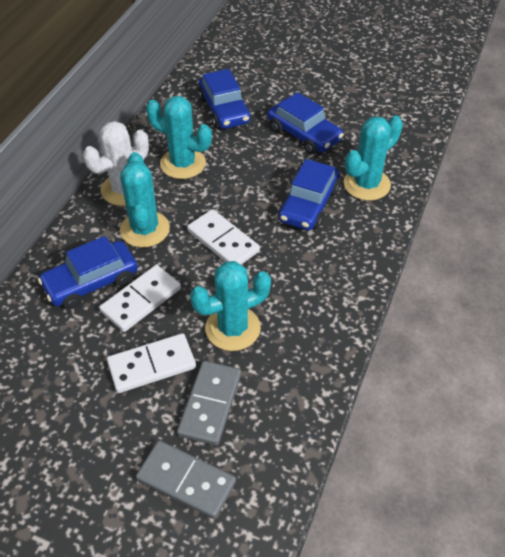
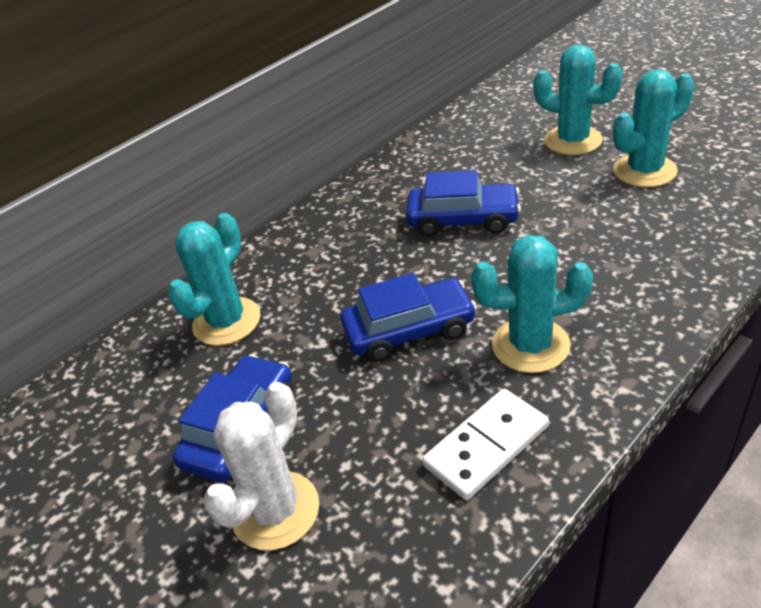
blue car: 4 -> 3
grey domino: 2 -> 0
white domino: 3 -> 1

